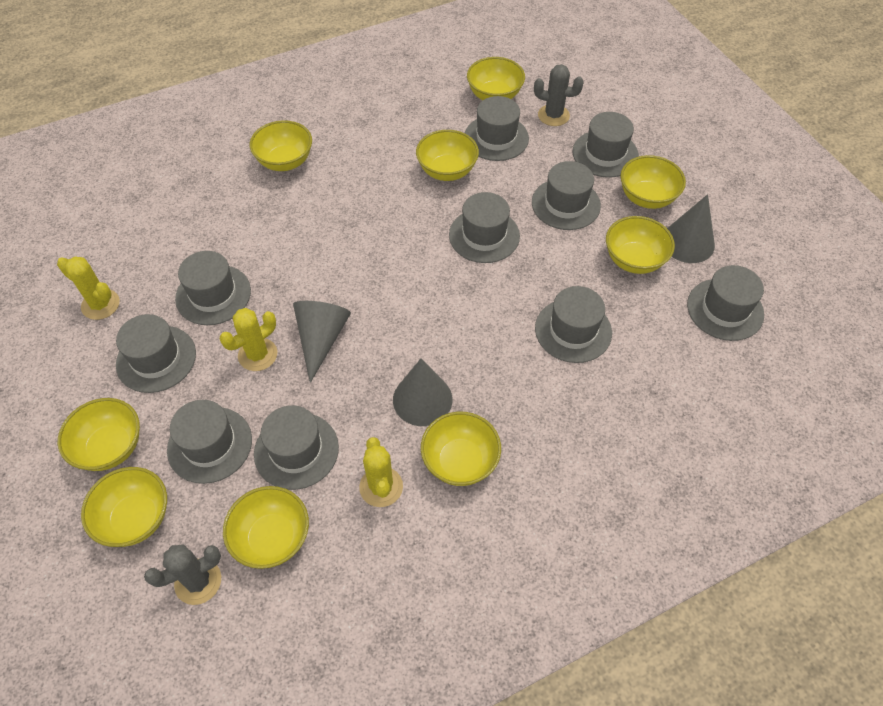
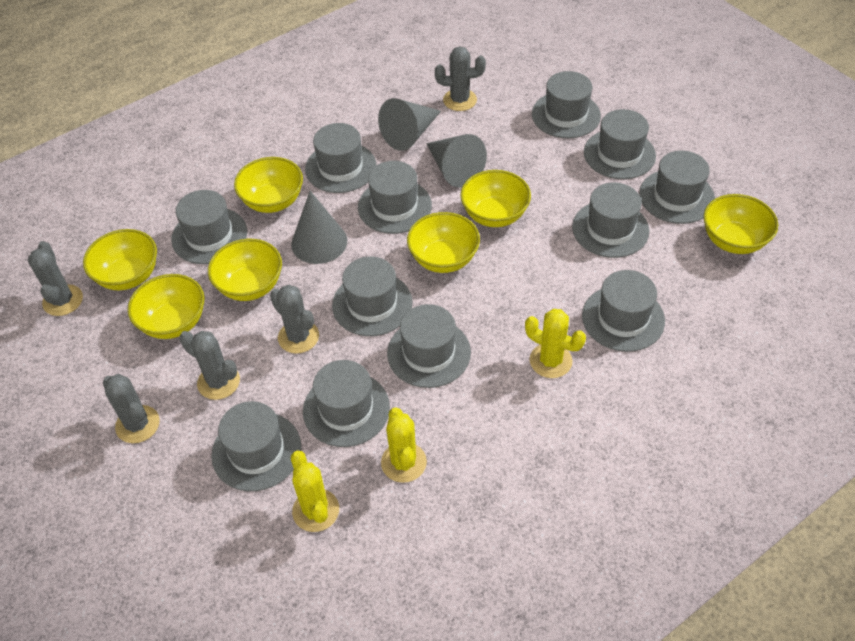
grey cactus: 2 -> 5
grey hat: 10 -> 12
yellow bowl: 9 -> 7

